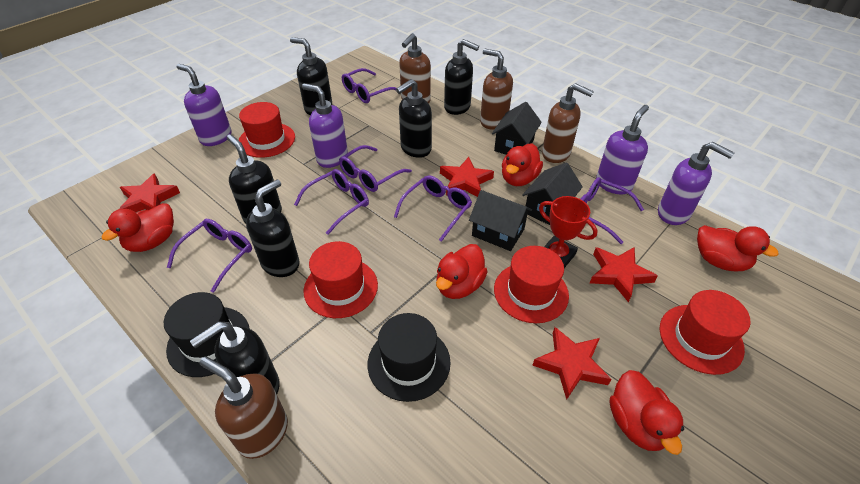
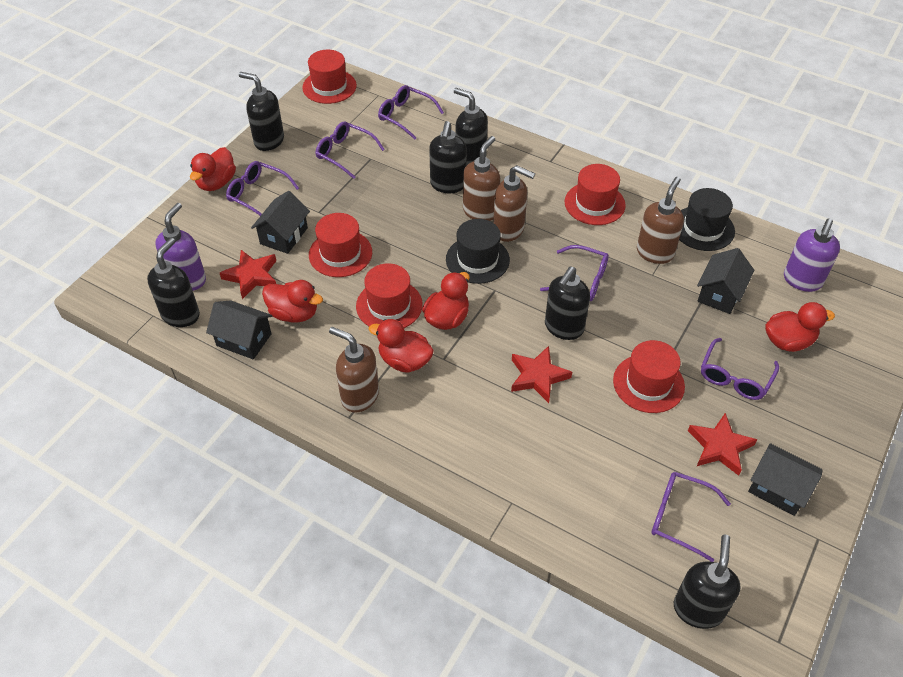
black house: 3 -> 4
purple soap dispenser: 4 -> 2
red hat: 4 -> 5
red star: 4 -> 3
red trophy: 1 -> 0

